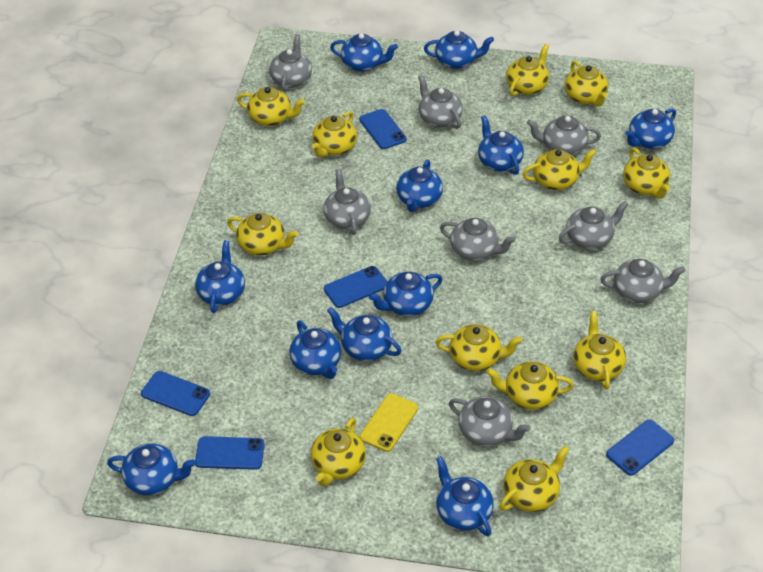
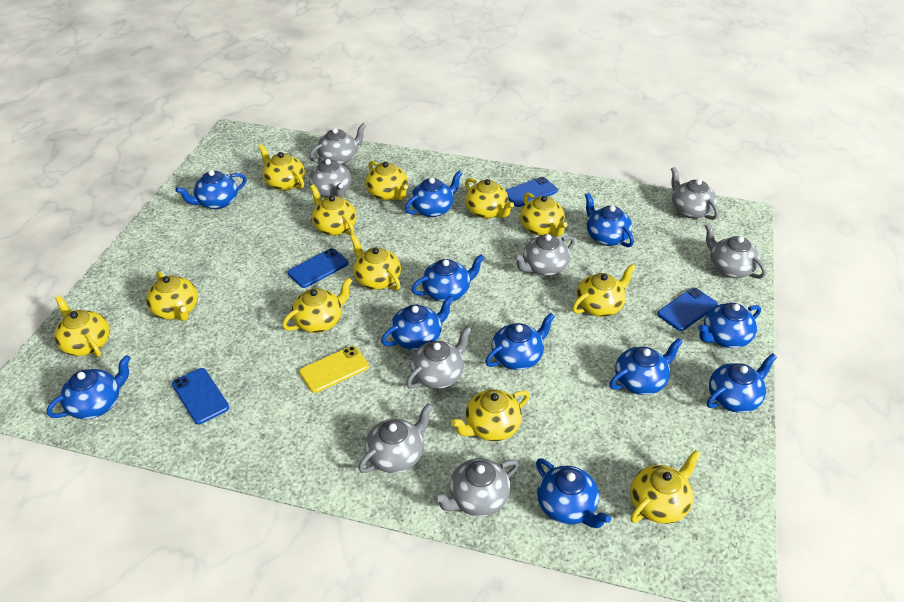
blue phone: 5 -> 4

